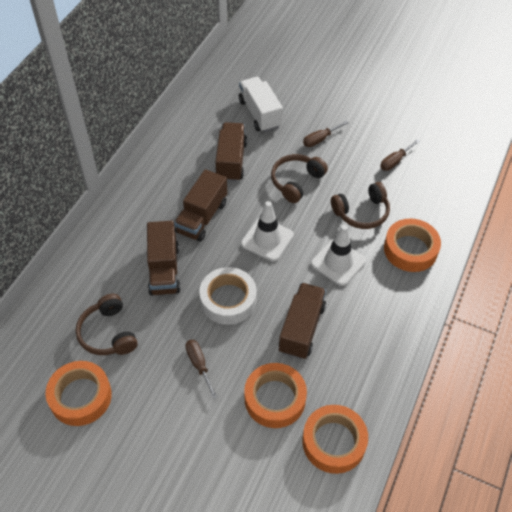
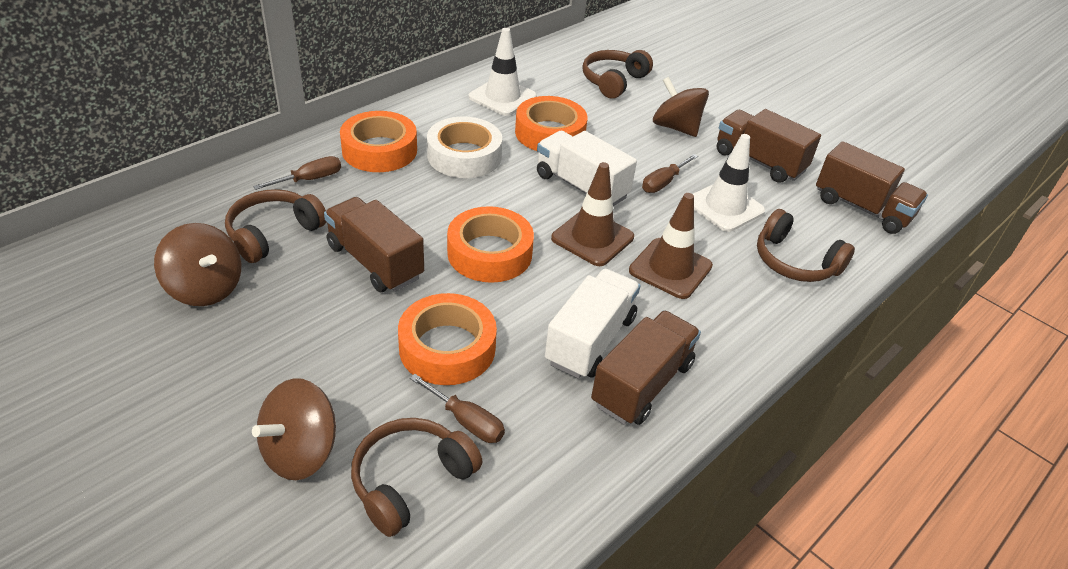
brown headphones: 3 -> 4
brown spinning top: 0 -> 3
brown traffic cone: 0 -> 2
white truck: 1 -> 2

